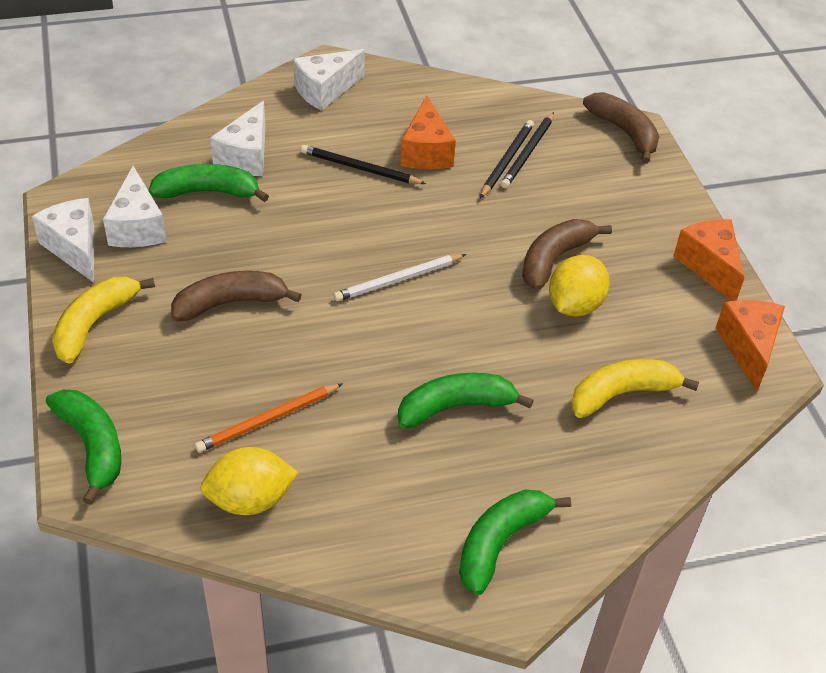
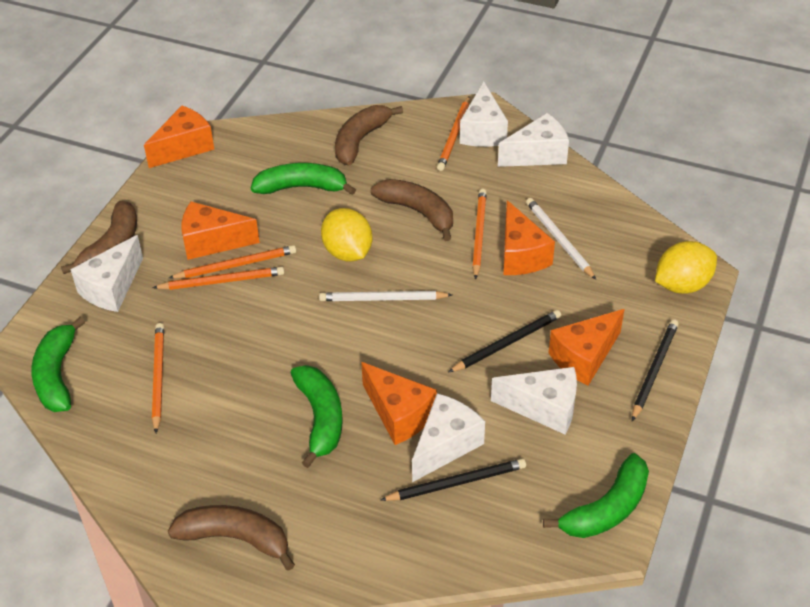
brown banana: 3 -> 4
orange cheese: 3 -> 5
orange pencil: 1 -> 5
white cheese: 4 -> 5
white pencil: 1 -> 2
yellow banana: 2 -> 0

